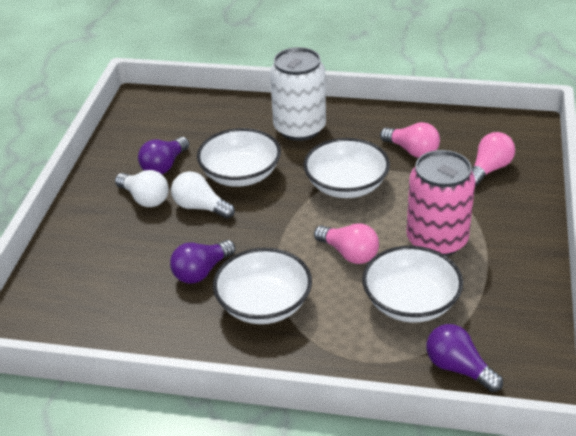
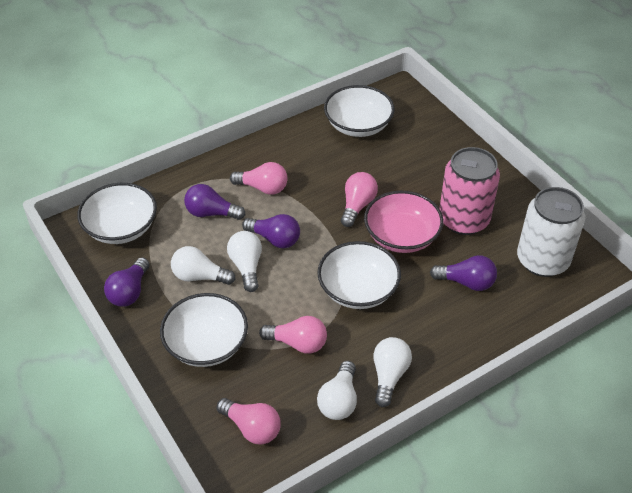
pink bowl: 0 -> 1
pink light bulb: 3 -> 4
purple light bulb: 3 -> 4
white light bulb: 2 -> 4

